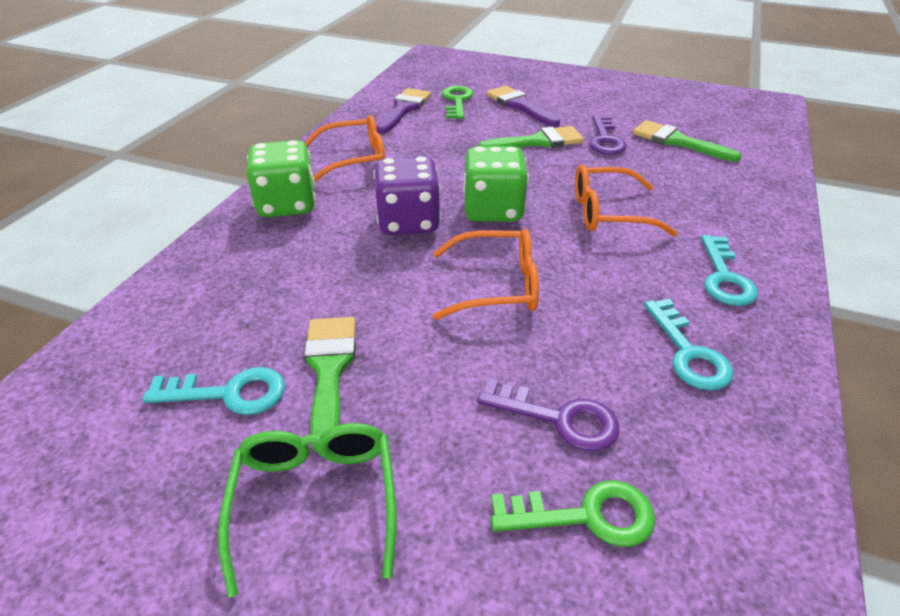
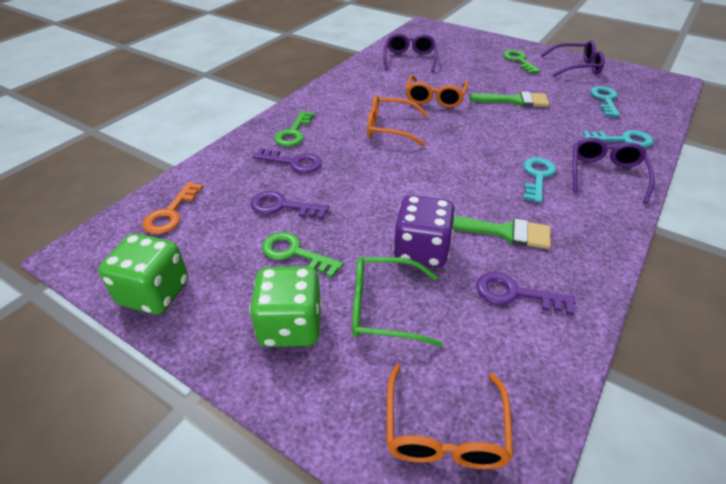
green brush: 3 -> 2
green key: 2 -> 3
orange key: 0 -> 1
purple brush: 2 -> 0
purple glasses: 0 -> 3
purple key: 2 -> 3

